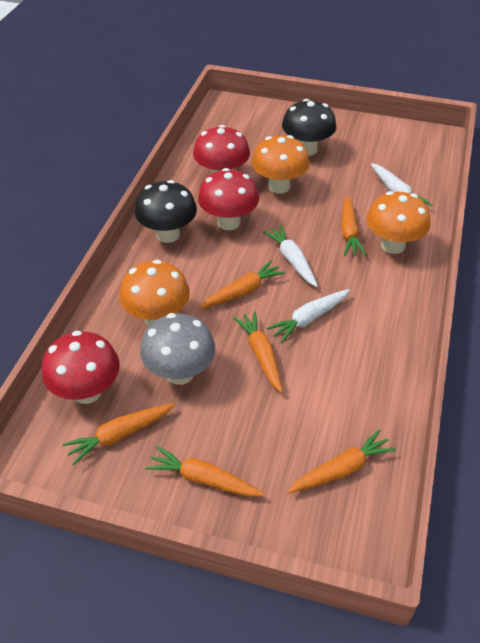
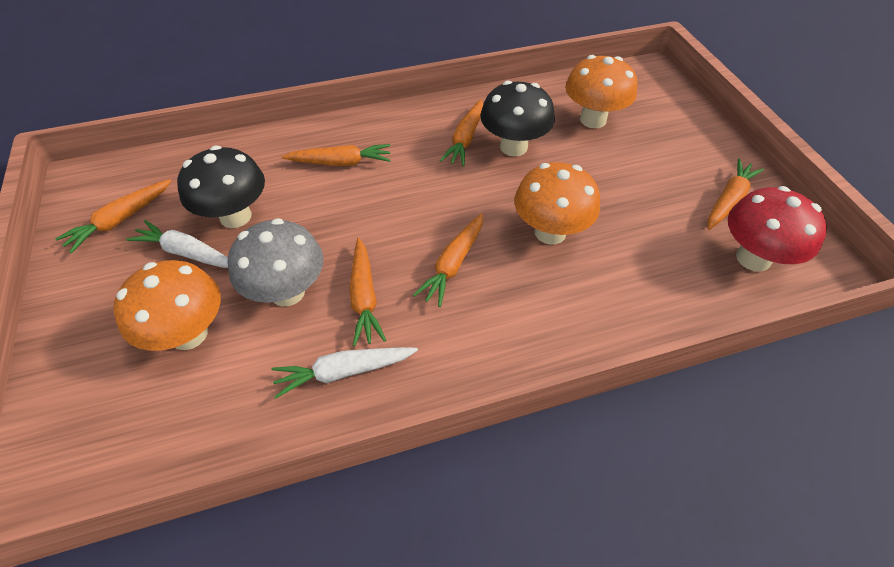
red mushroom: 3 -> 1
white carrot: 3 -> 2

